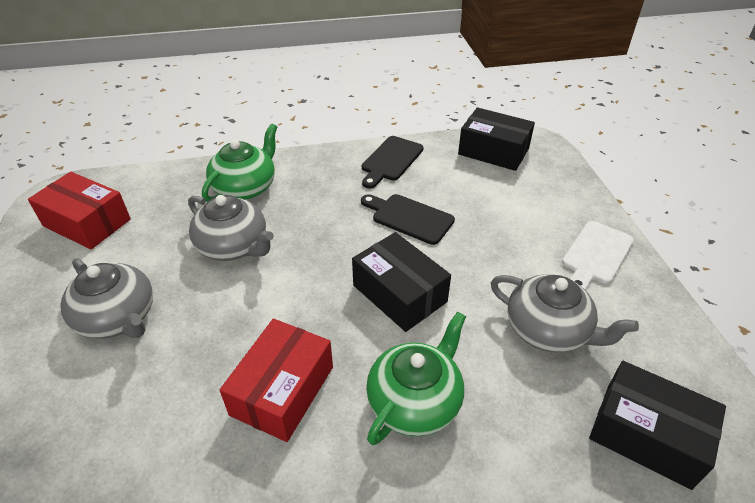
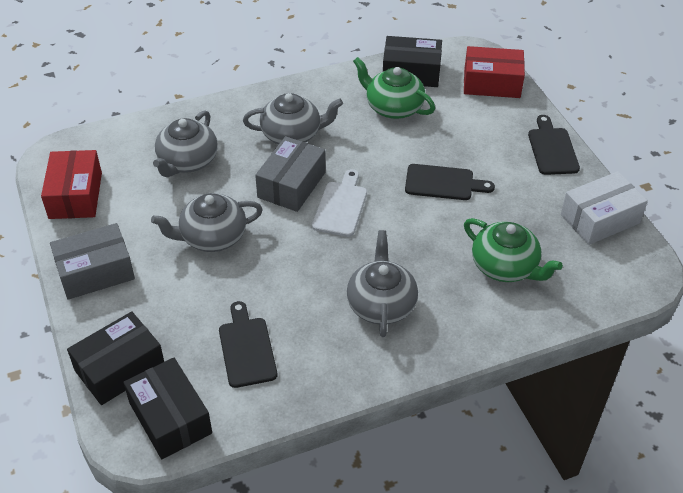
black cutting board: 2 -> 3
grey box: 0 -> 2
grey teapot: 3 -> 4
white box: 0 -> 1

